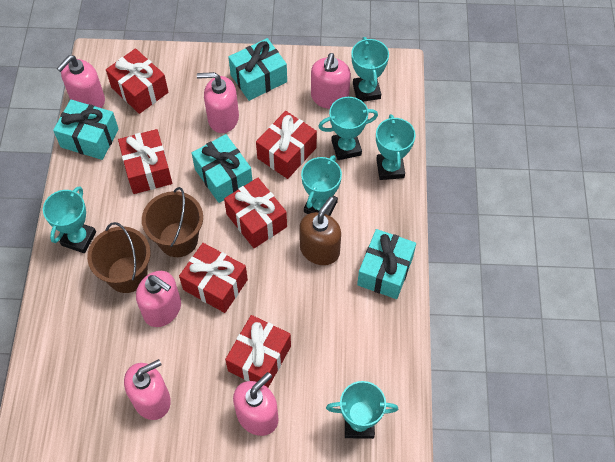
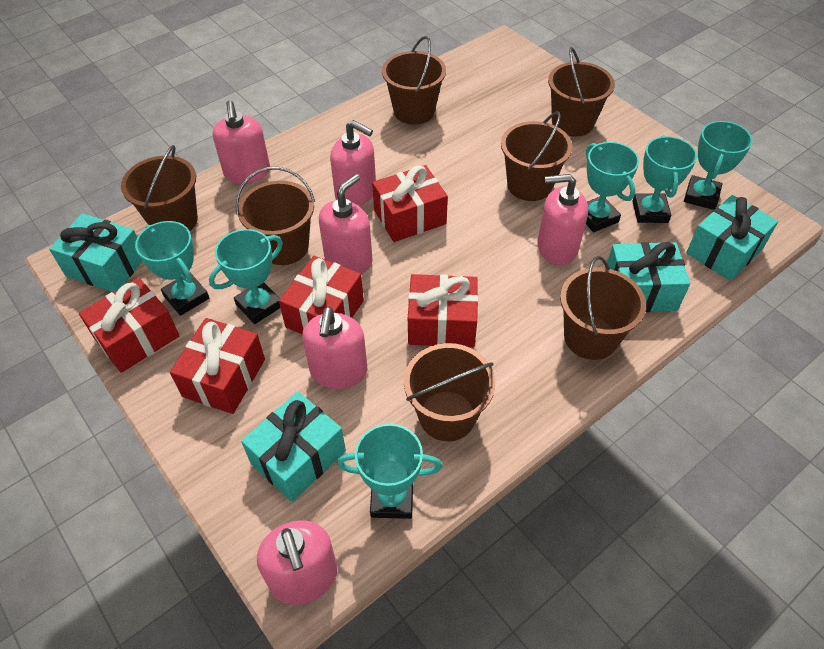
brown bucket: 2 -> 7
brown soap dispenser: 1 -> 0
red gift: 6 -> 5

